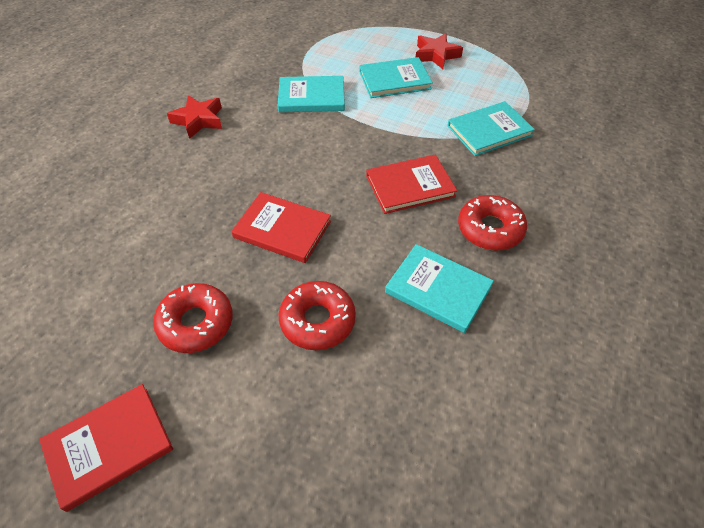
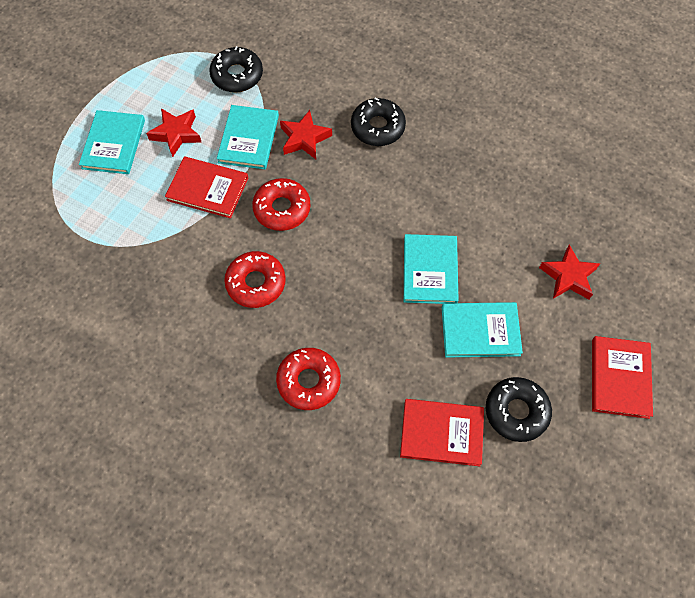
black donut: 0 -> 3
red star: 2 -> 3

